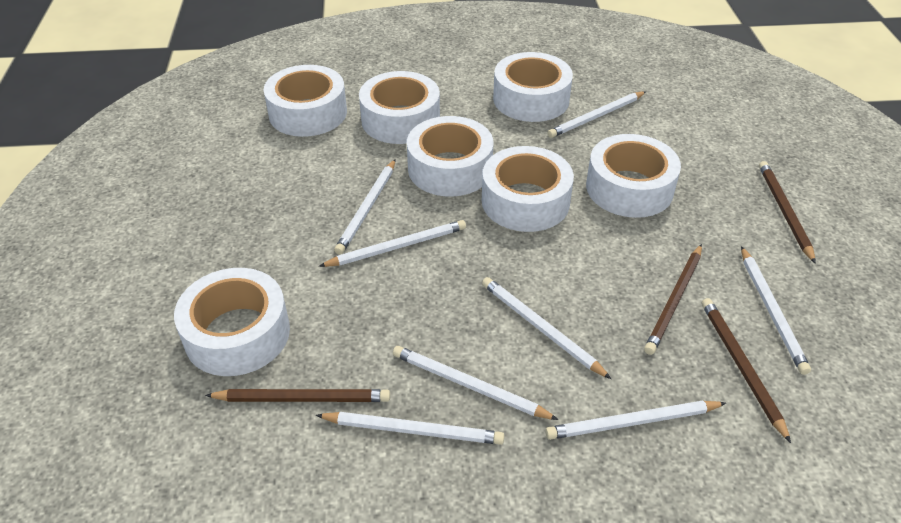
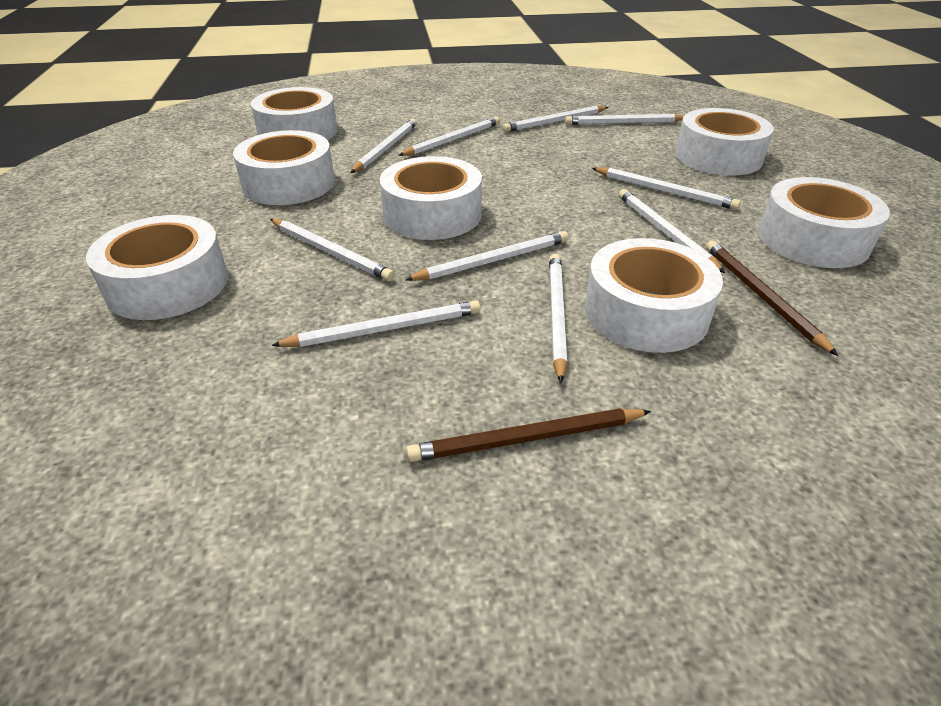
brown pencil: 4 -> 2
white pencil: 8 -> 10

